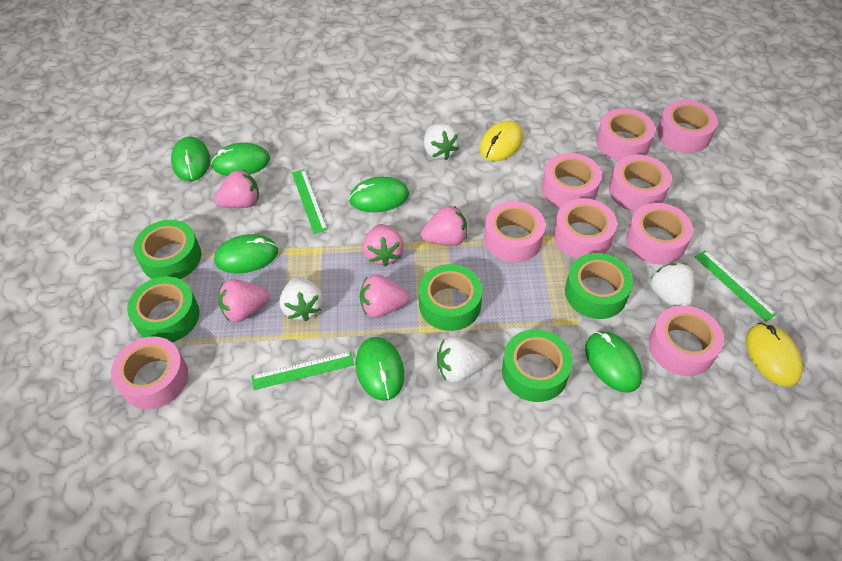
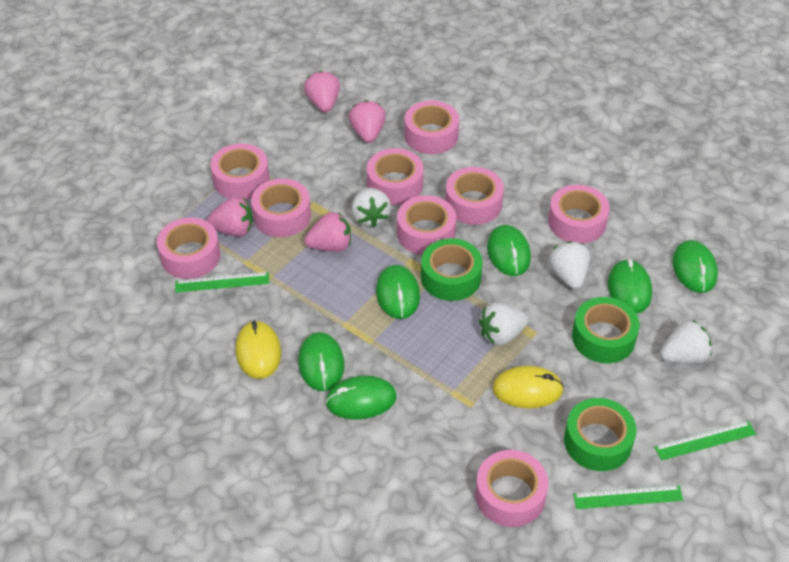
green tape: 5 -> 3
pink strawberry: 5 -> 4

